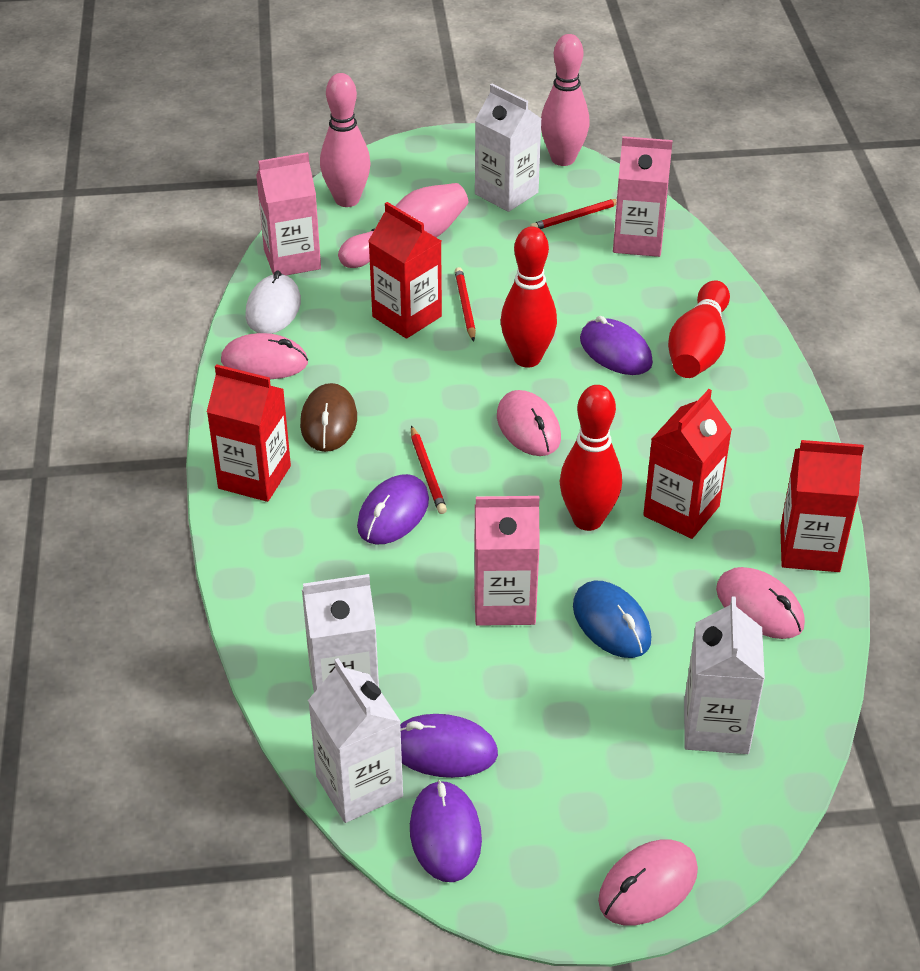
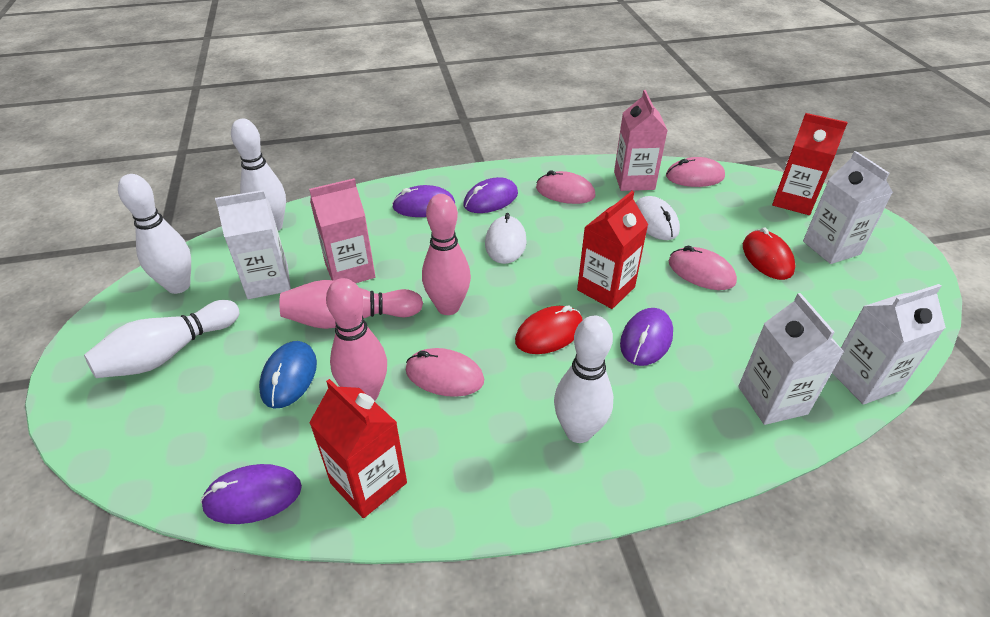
brown mouse: 1 -> 0
pink carton: 3 -> 2
red bowling pin: 3 -> 0
red carton: 4 -> 3
red mouse: 0 -> 2
red pencil: 3 -> 0
white bowling pin: 0 -> 4
white mouse: 1 -> 2

